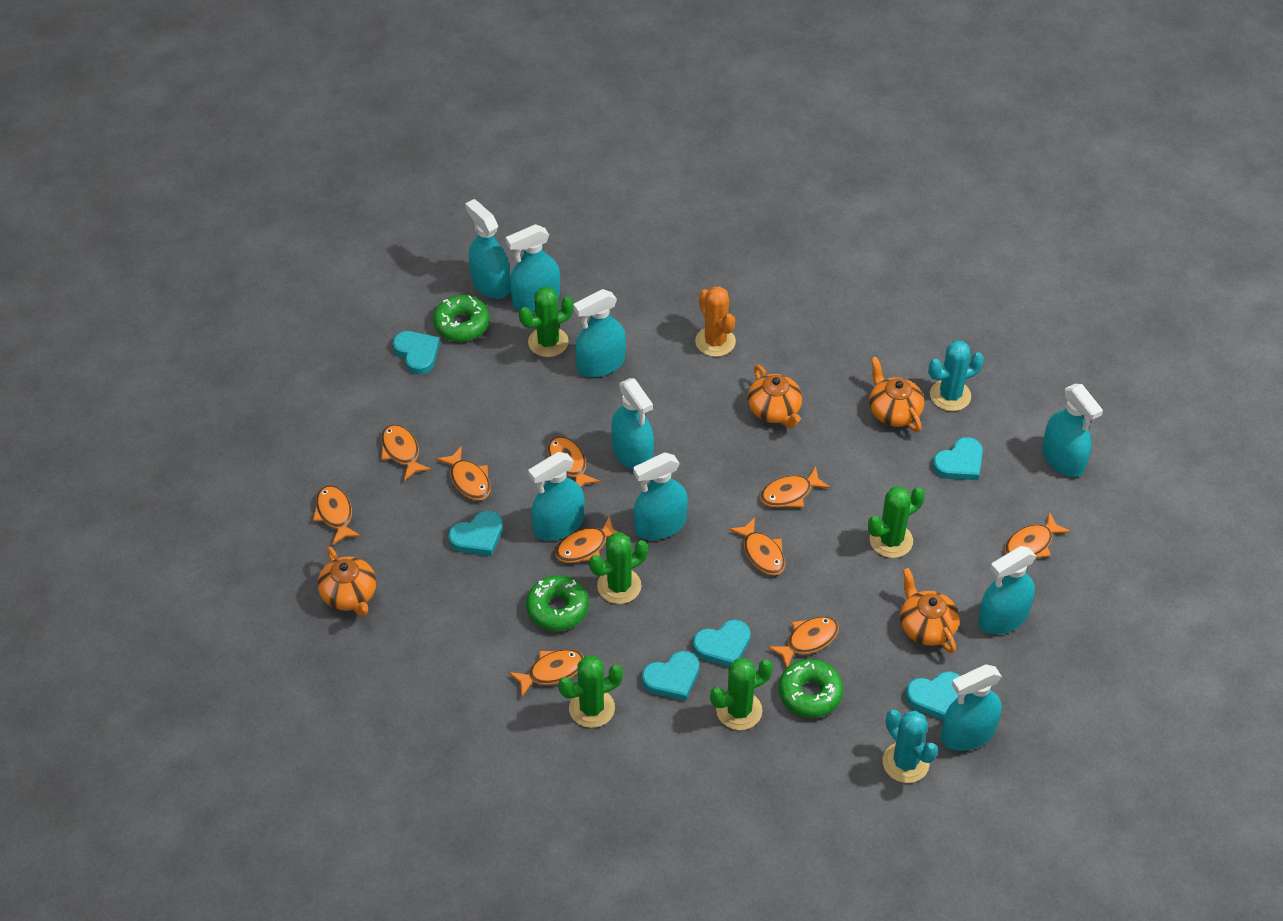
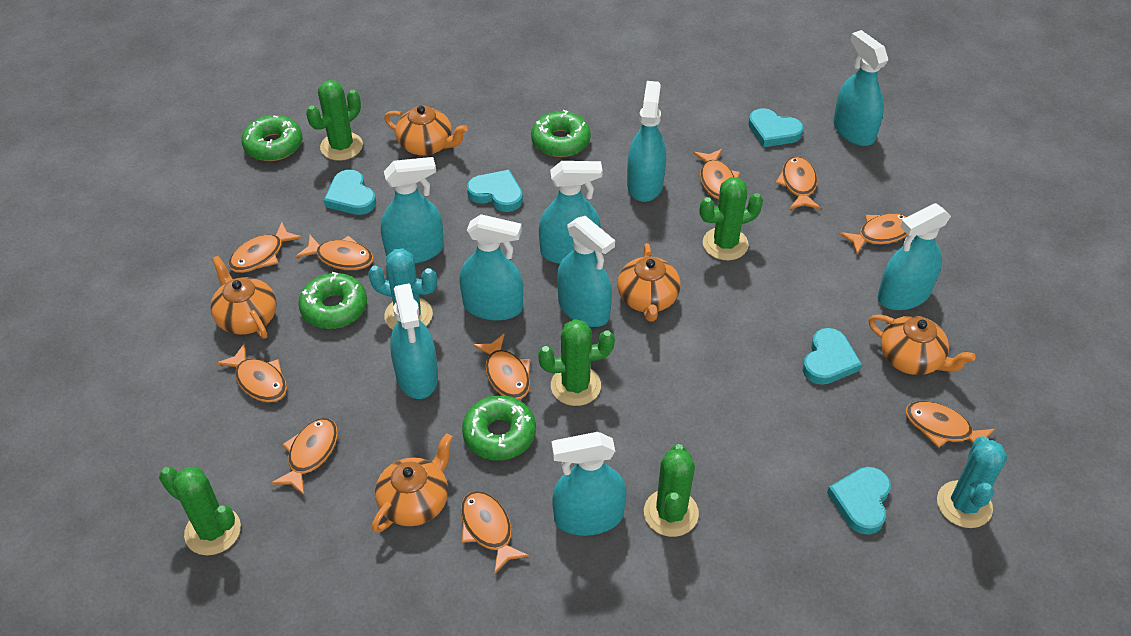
green donut: 3 -> 4
orange cactus: 1 -> 0
orange teapot: 4 -> 5
turquoise heart: 6 -> 5

